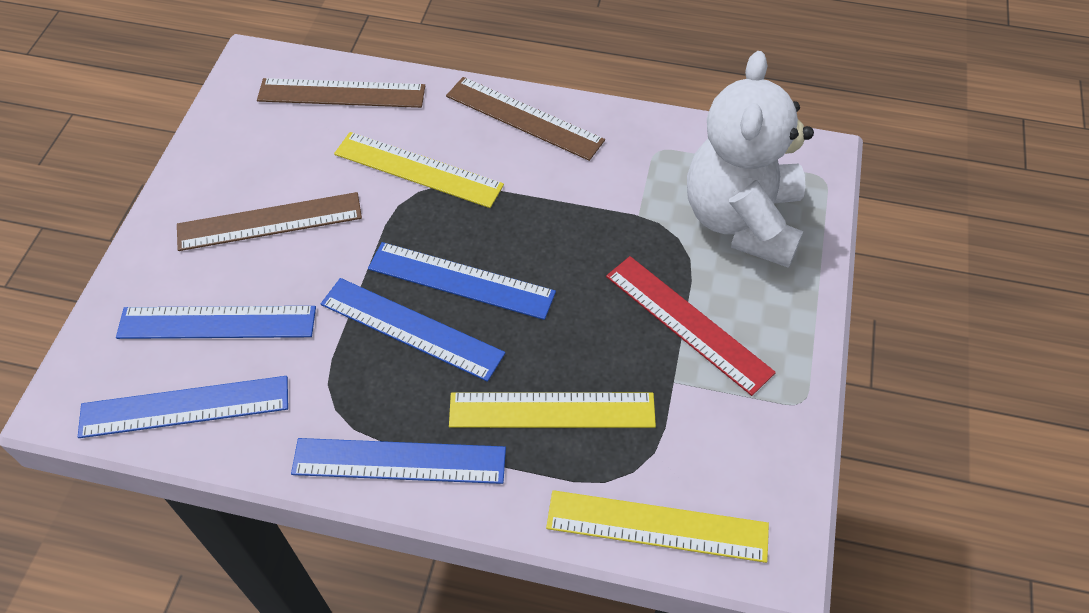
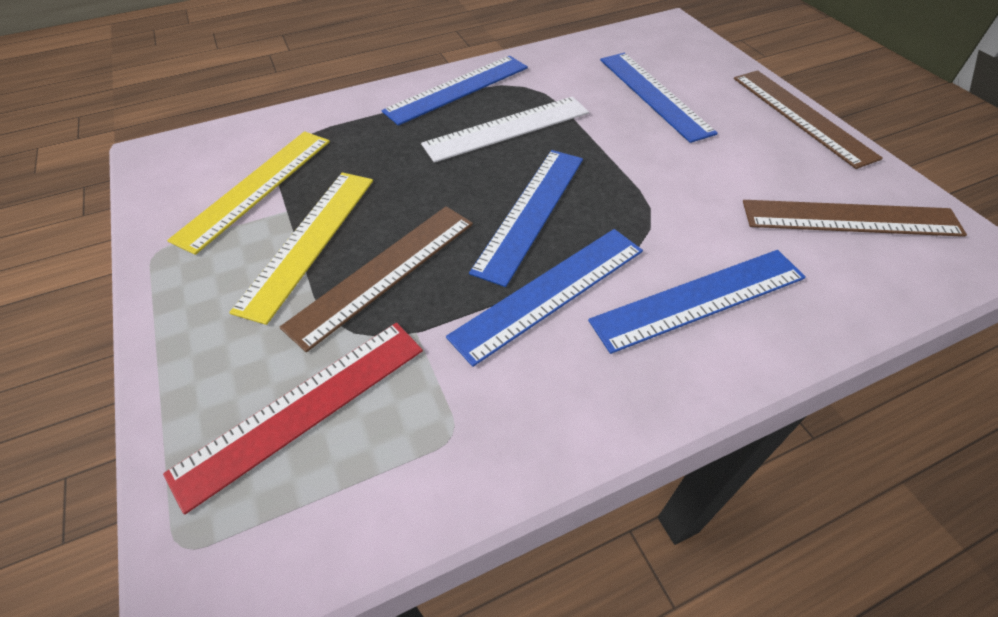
white ruler: 0 -> 1
white teddy bear: 1 -> 0
yellow ruler: 3 -> 2

